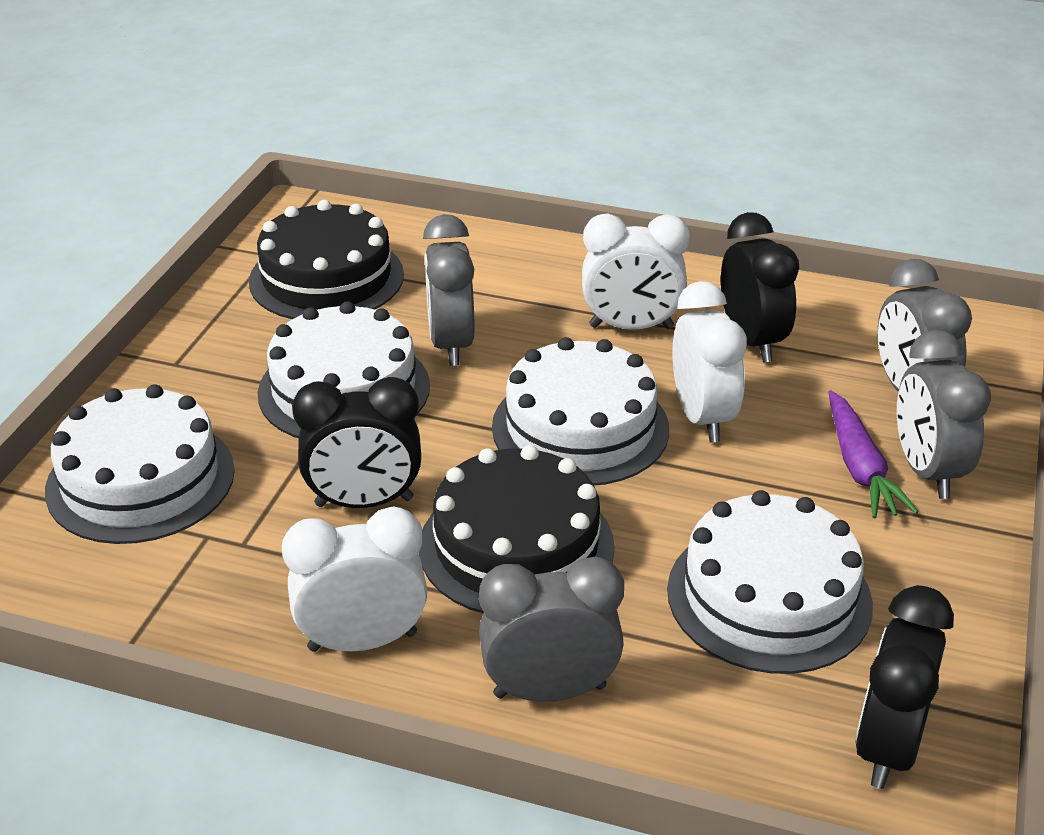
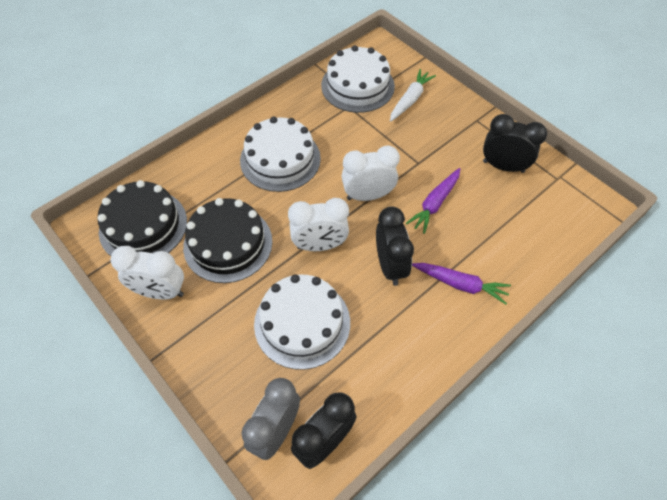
grey clock: 4 -> 1
purple carrot: 1 -> 2
white cake: 4 -> 3
white carrot: 0 -> 1

